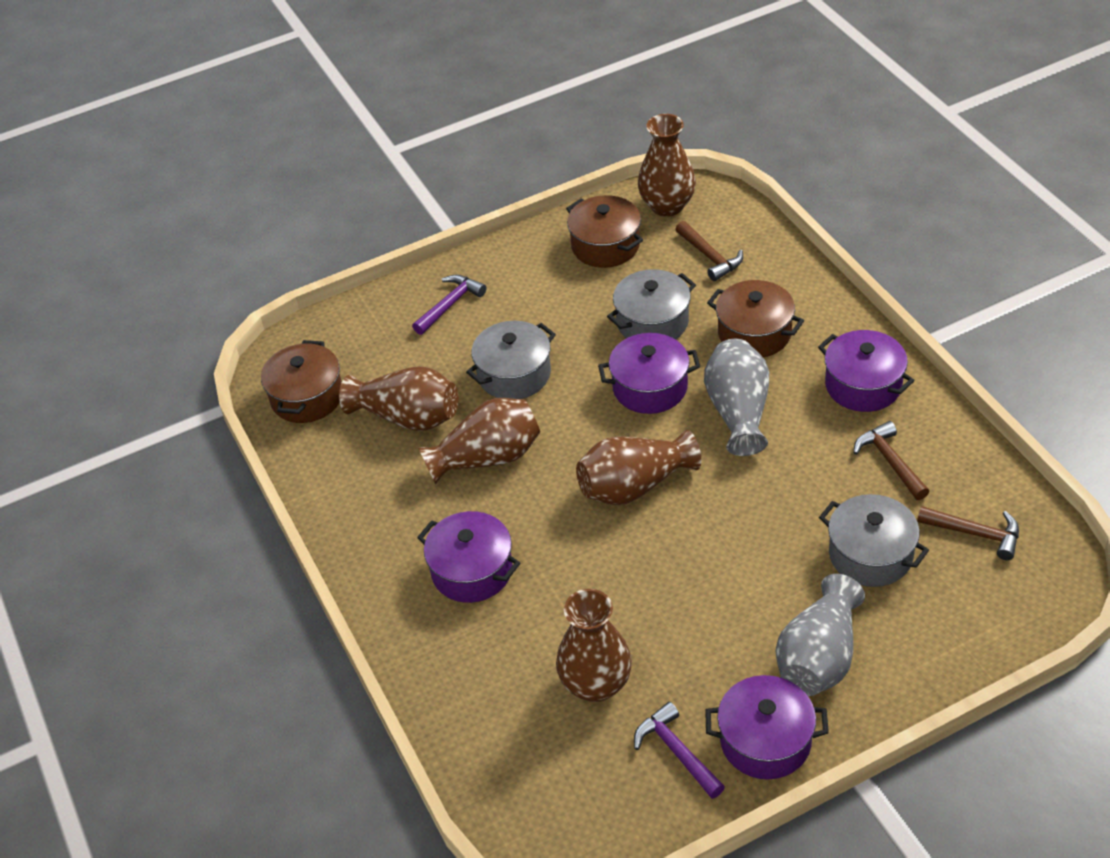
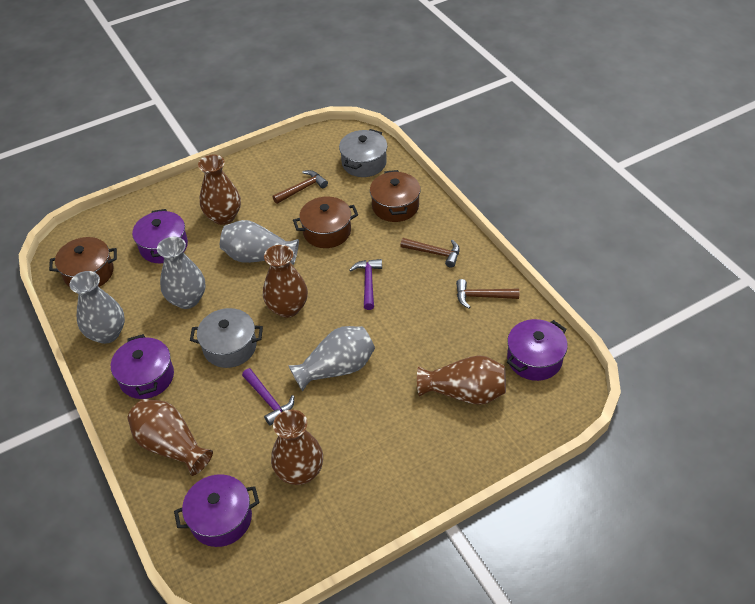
grey pot: 3 -> 2
grey vase: 2 -> 4

